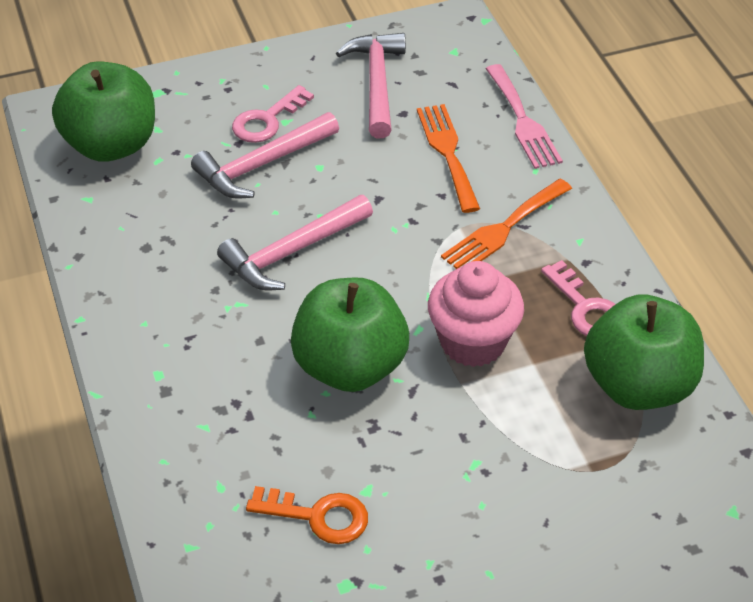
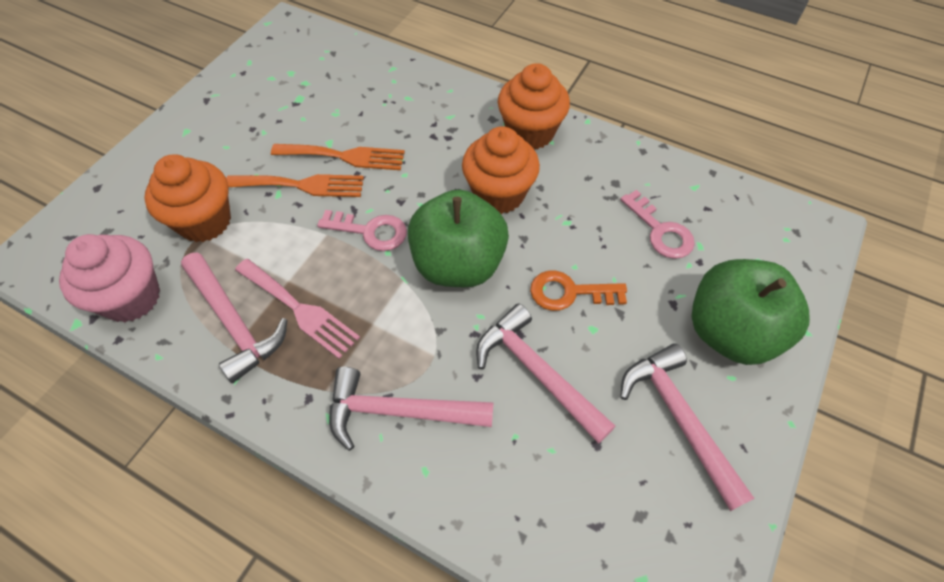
green apple: 3 -> 2
orange cupcake: 0 -> 3
pink hammer: 3 -> 4

